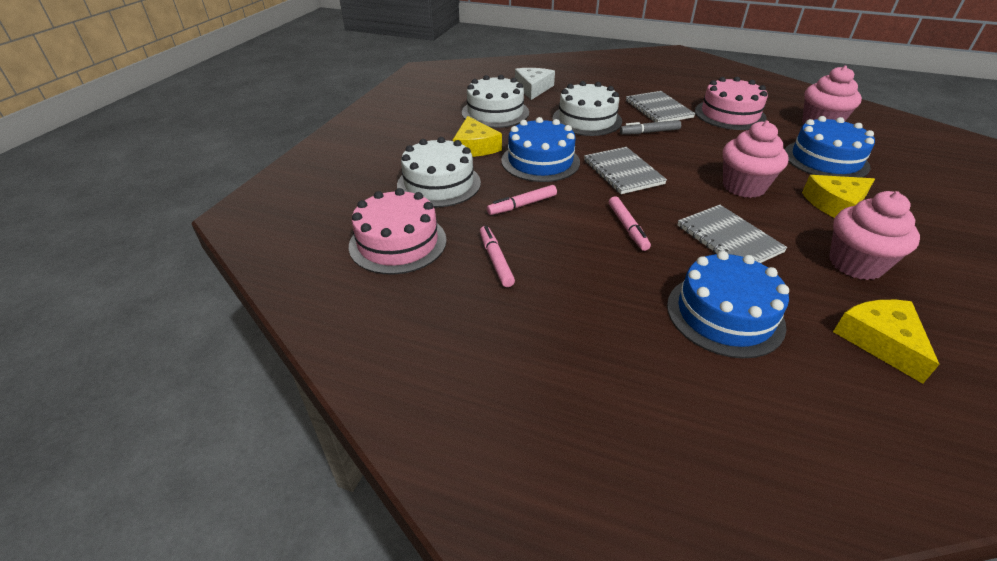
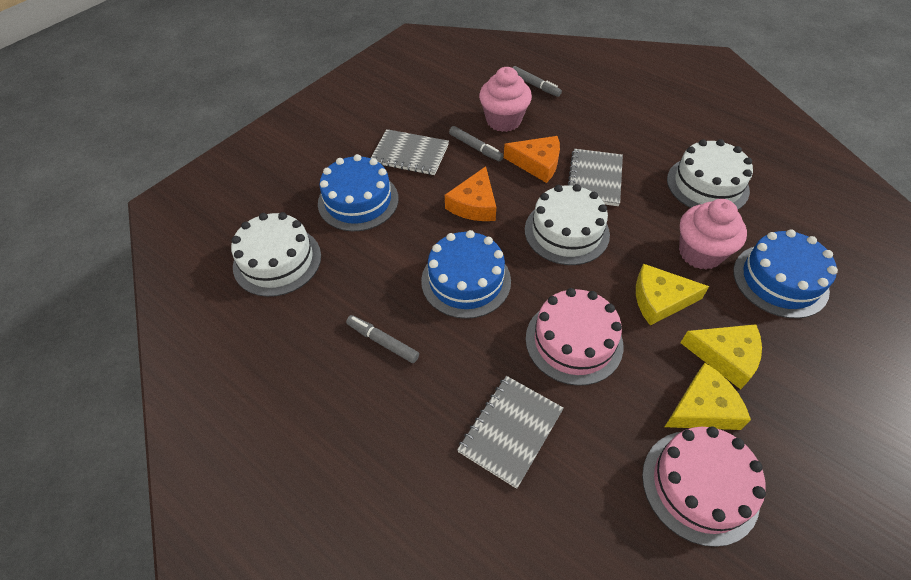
grey marker: 1 -> 3
orange cheese: 0 -> 2
pink cupcake: 3 -> 2
pink marker: 3 -> 0
white cheese: 1 -> 0

